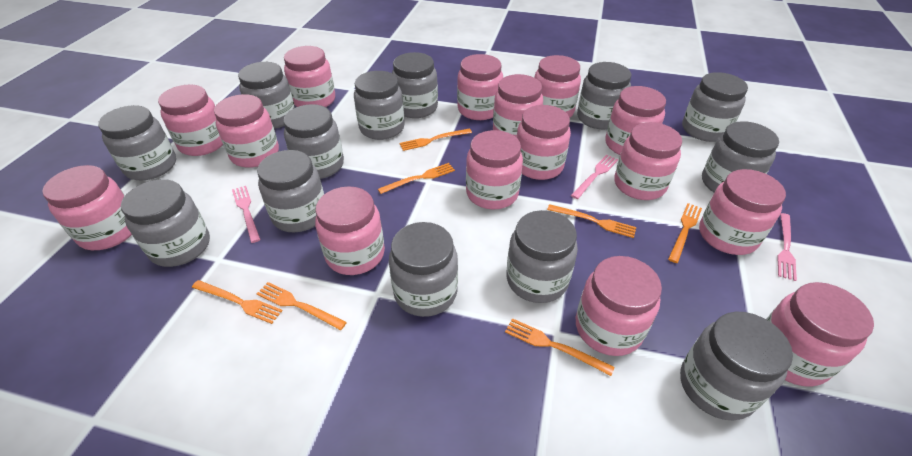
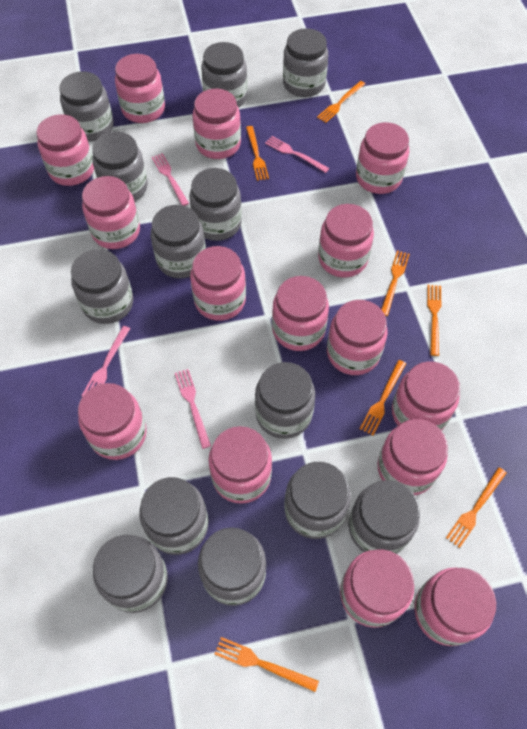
pink fork: 3 -> 4

